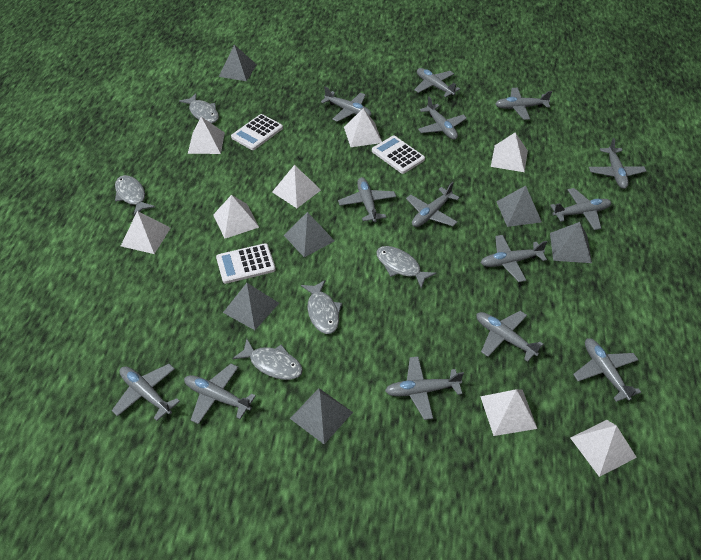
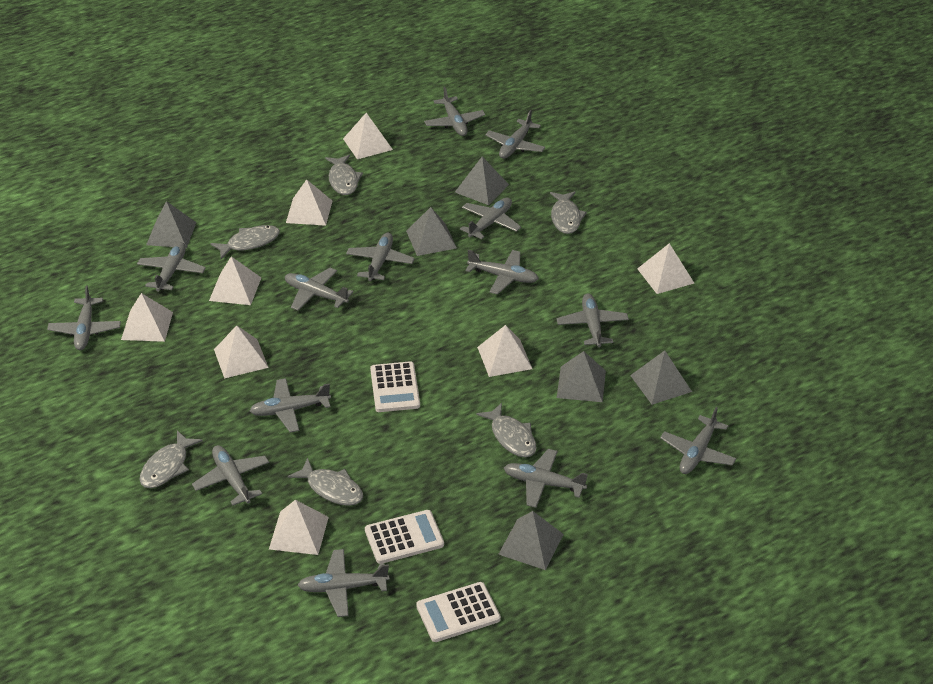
grey fish: 5 -> 6

